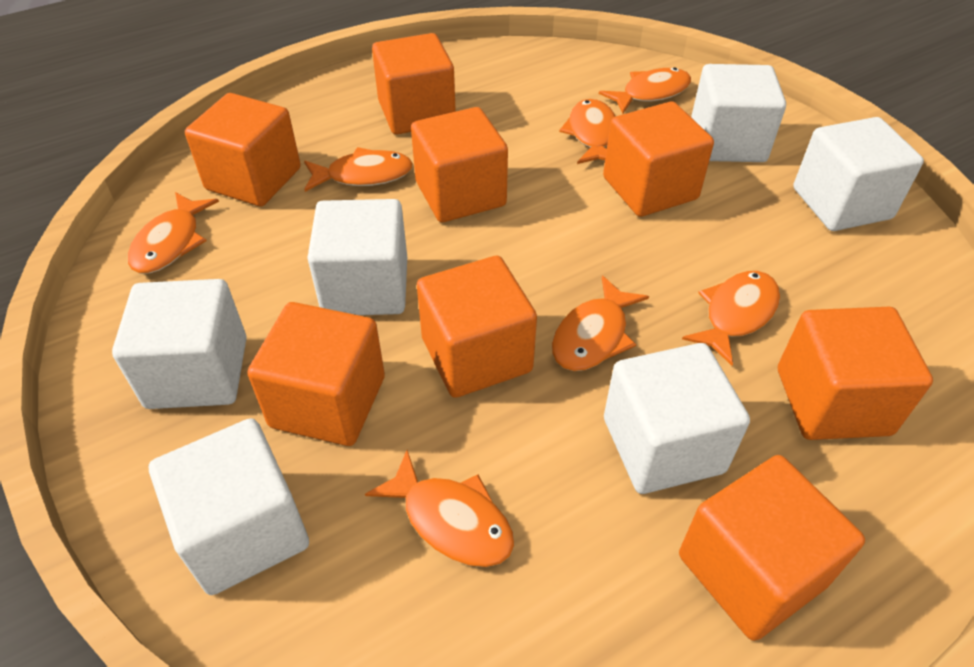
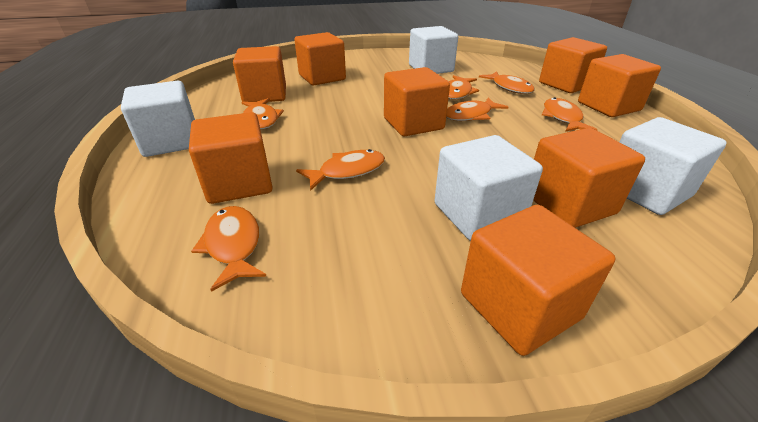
white cube: 6 -> 4

